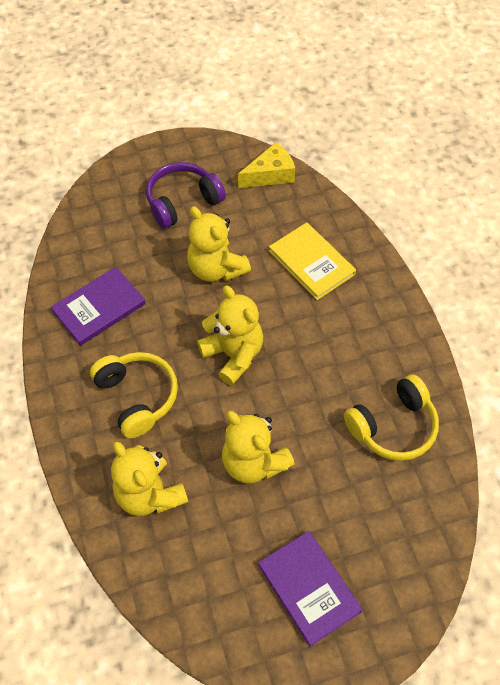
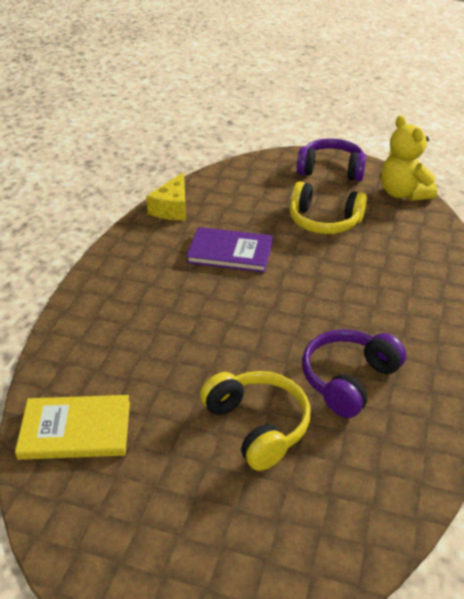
purple book: 2 -> 1
purple headphones: 1 -> 2
yellow teddy bear: 4 -> 1

